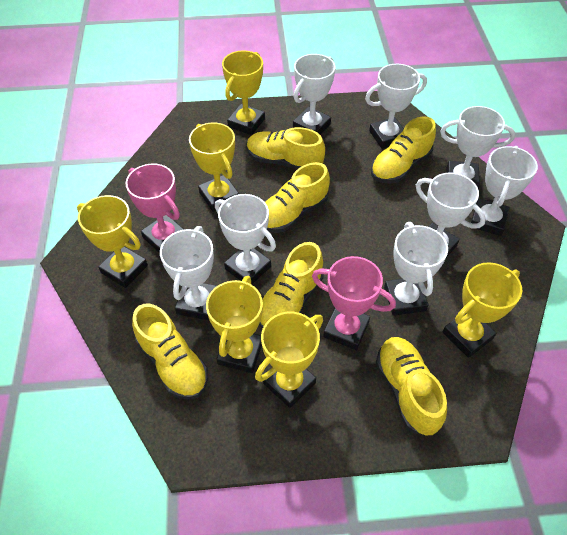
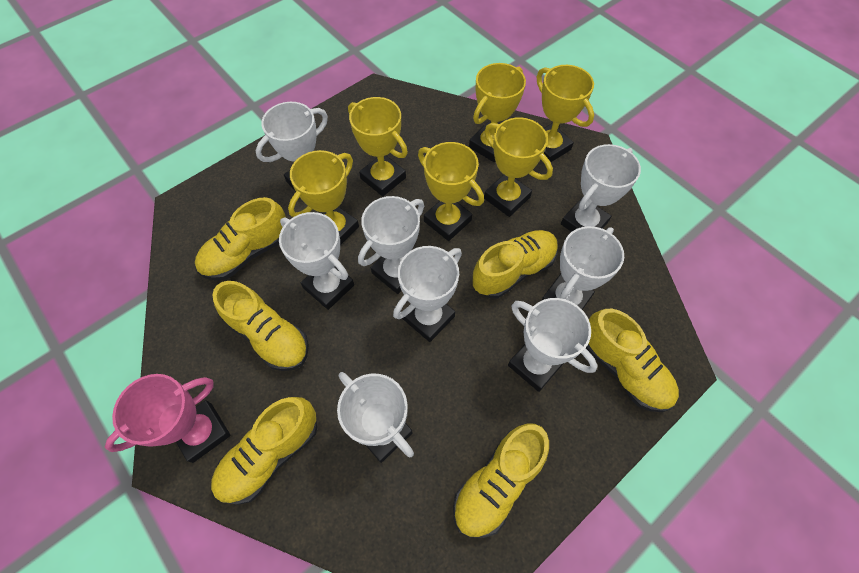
pink trophy: 2 -> 1

